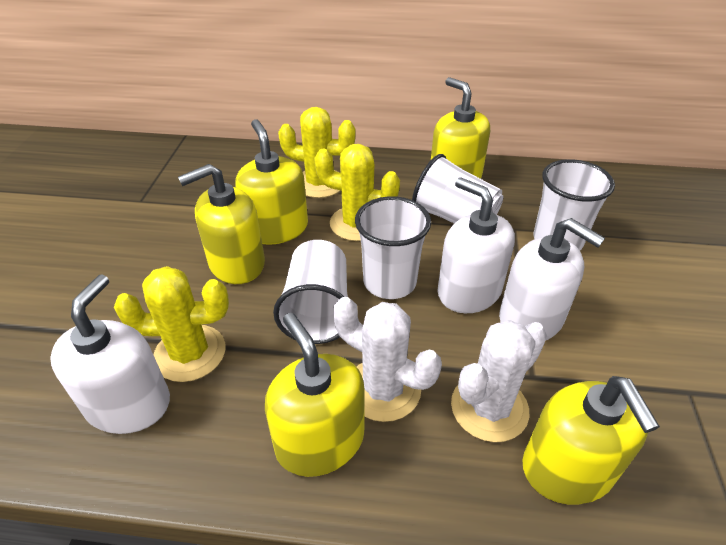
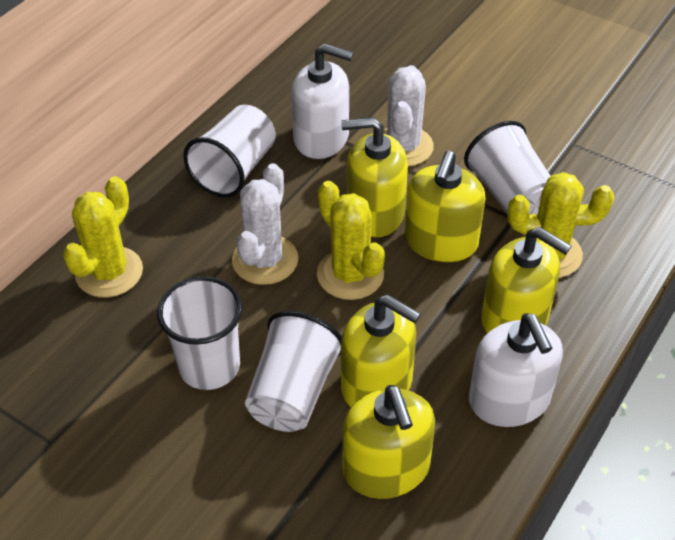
white soap dispenser: 3 -> 2

